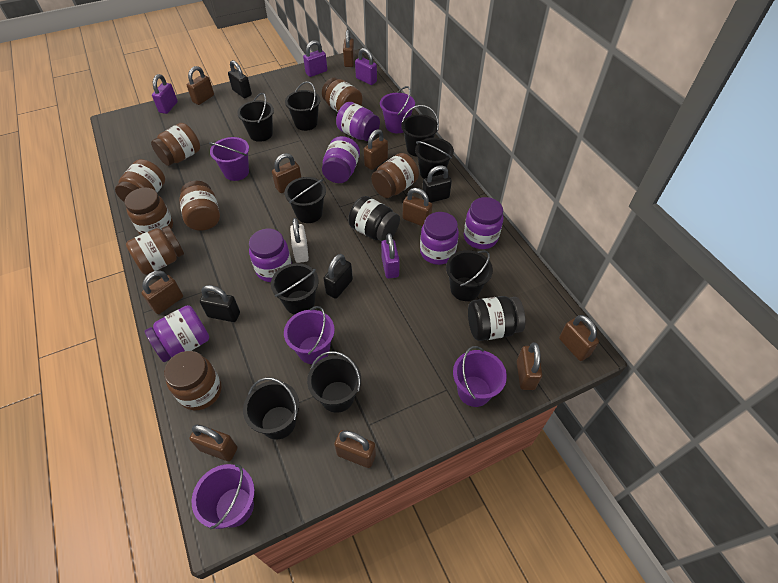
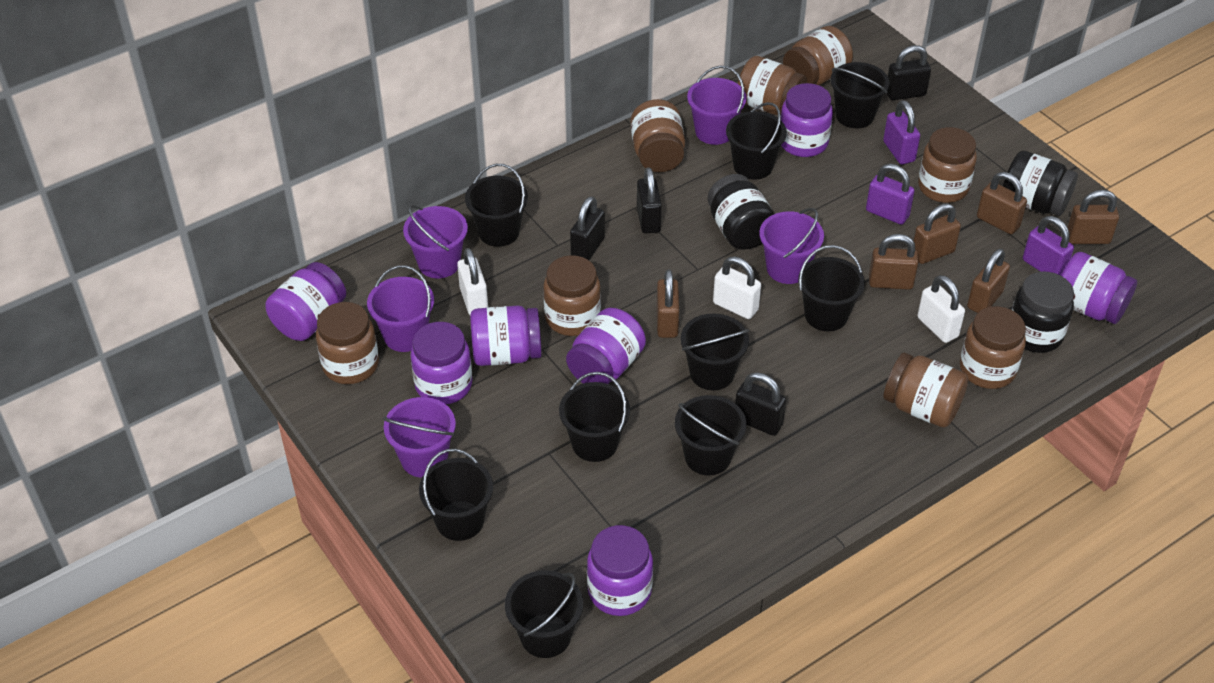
black jar: 2 -> 3
brown padlock: 10 -> 6
purple jar: 6 -> 7
purple padlock: 4 -> 3
white padlock: 1 -> 3

